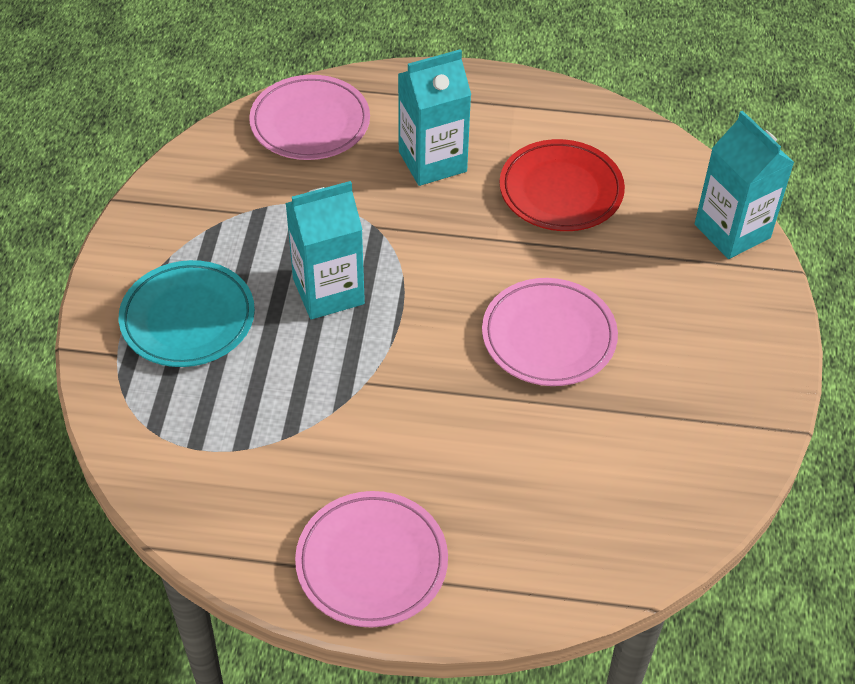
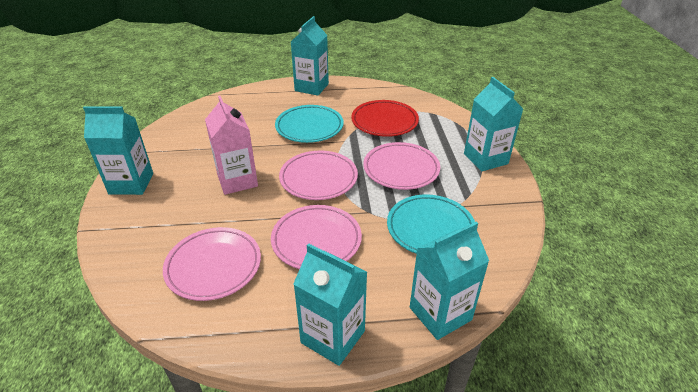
pink carton: 0 -> 1
pink plate: 3 -> 4
turquoise carton: 3 -> 5
turquoise plate: 1 -> 2

